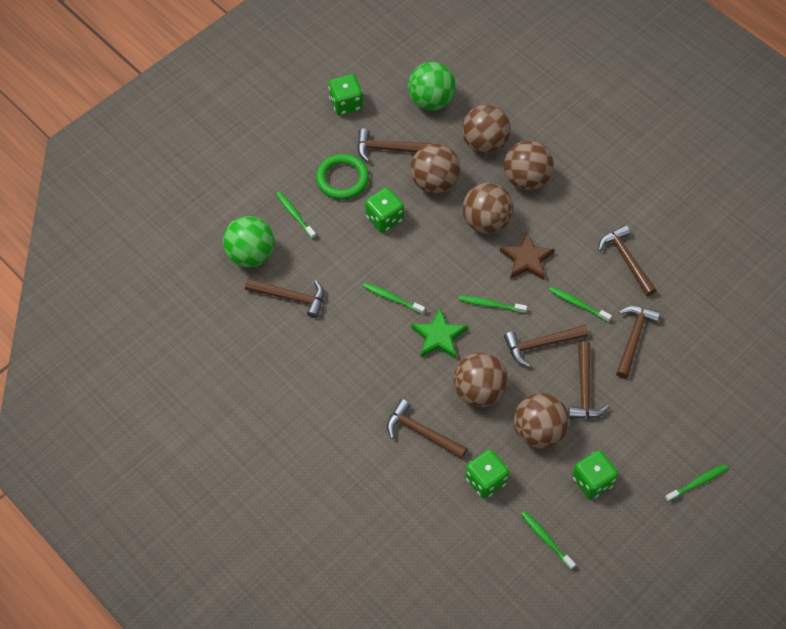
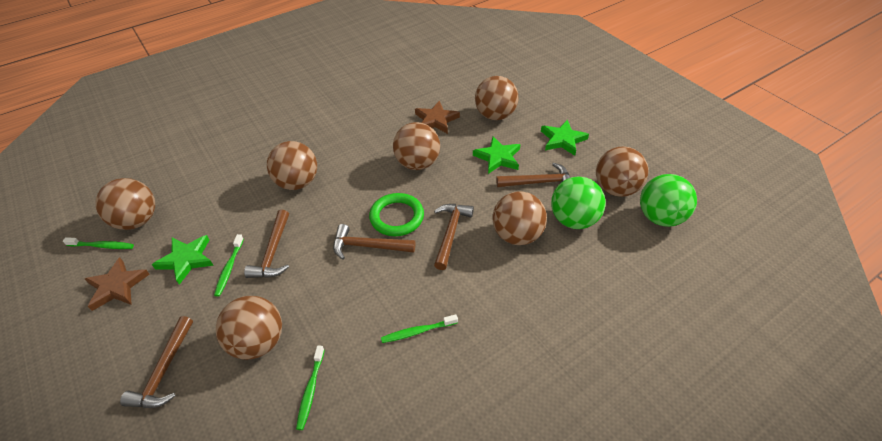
brown ball: 6 -> 7
brown hammer: 7 -> 5
brown star: 1 -> 2
green dice: 4 -> 0
green star: 1 -> 3
green toothbrush: 6 -> 4

